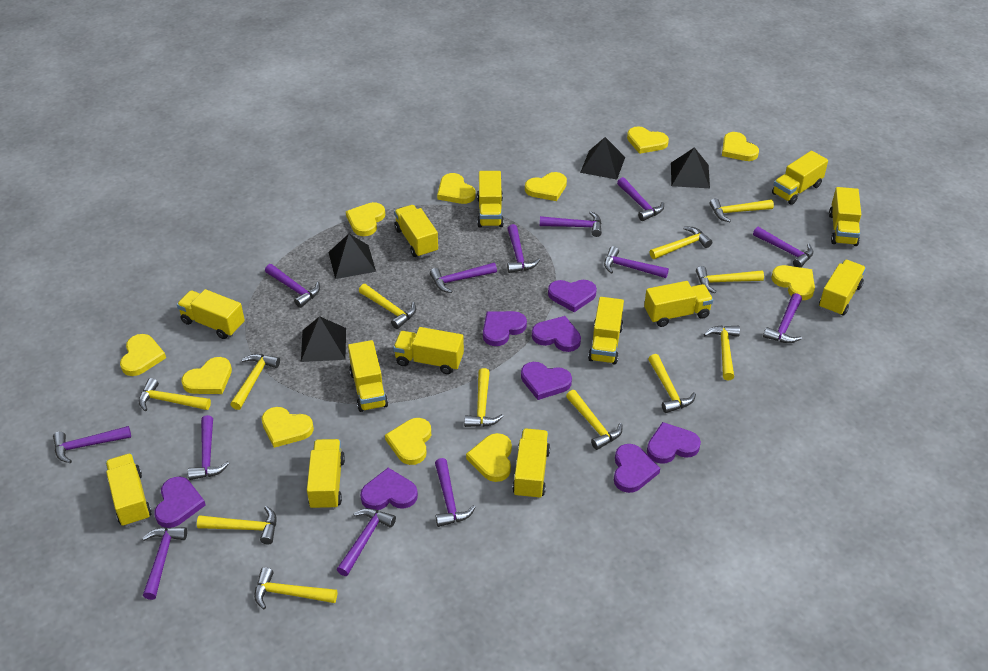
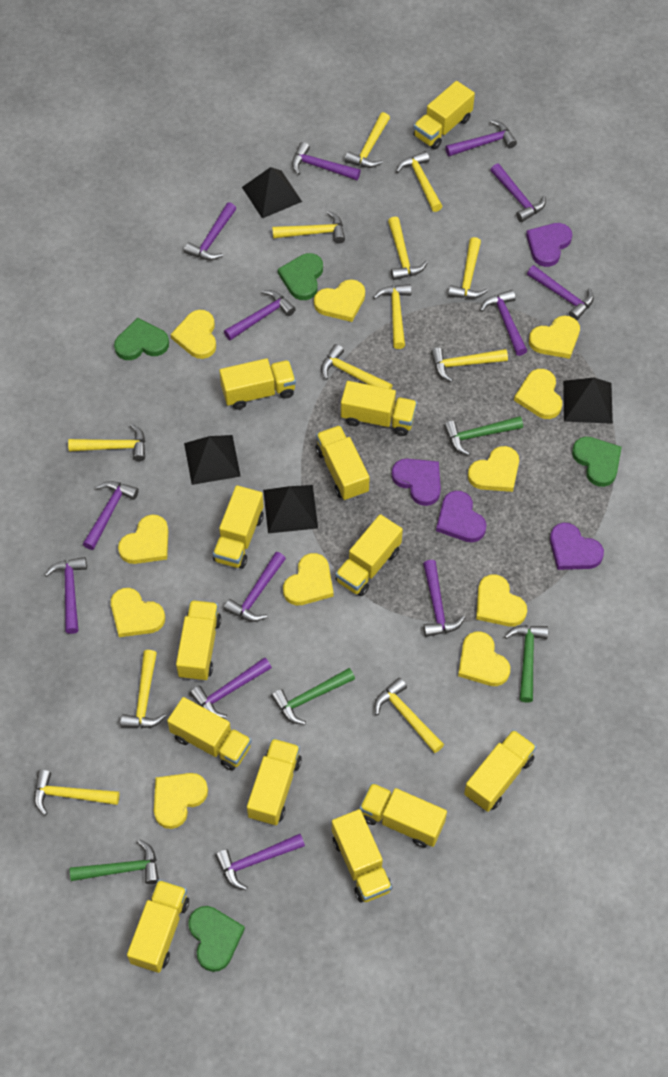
green hammer: 0 -> 4
green heart: 0 -> 4
purple heart: 8 -> 4

